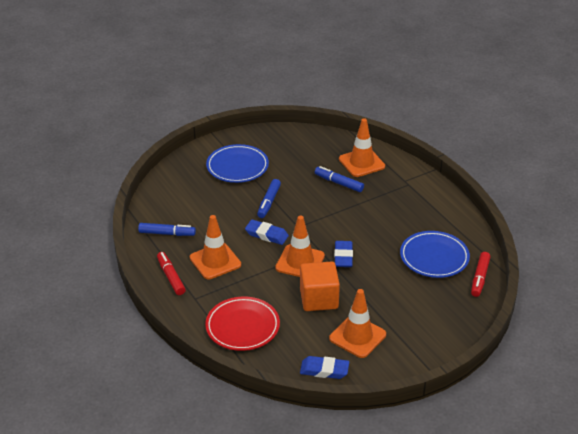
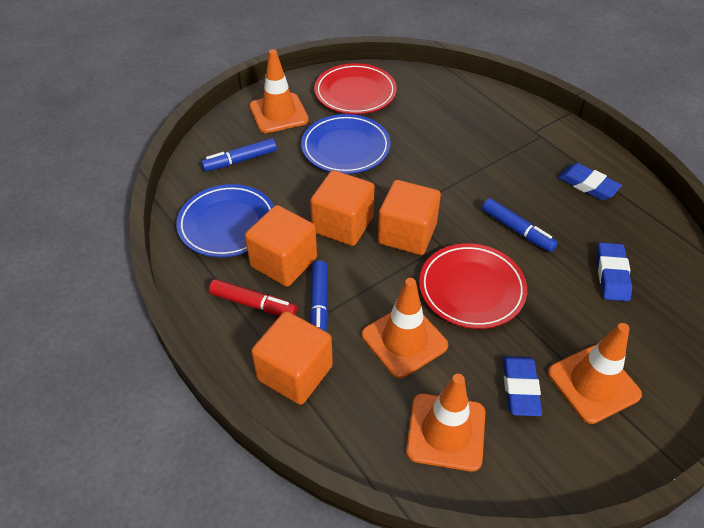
orange cube: 1 -> 4
red marker: 2 -> 1
red plate: 1 -> 2

